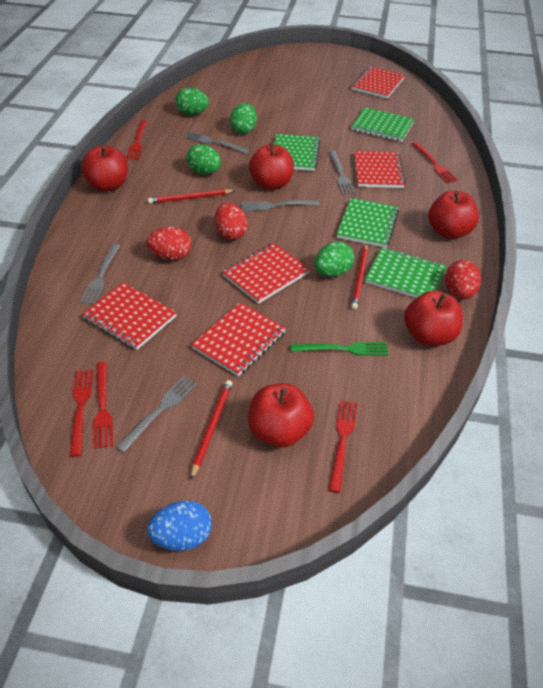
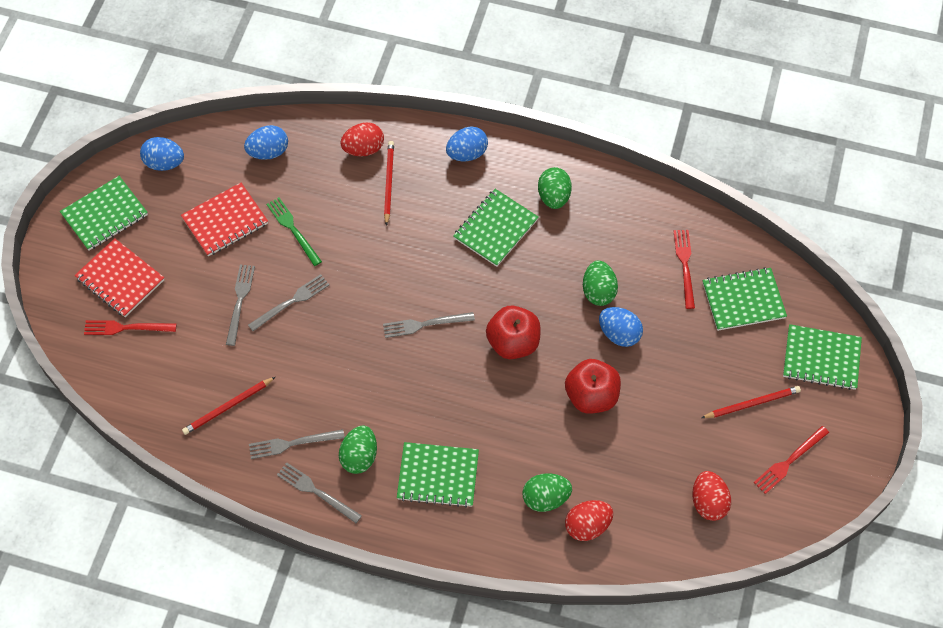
blue egg: 1 -> 4
green notebook: 4 -> 5
red apple: 5 -> 2
red fork: 5 -> 3
red notebook: 5 -> 2

